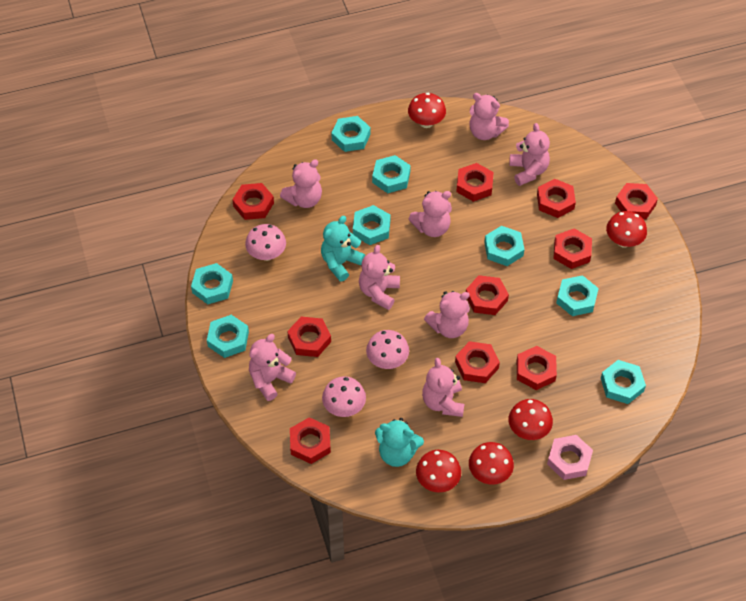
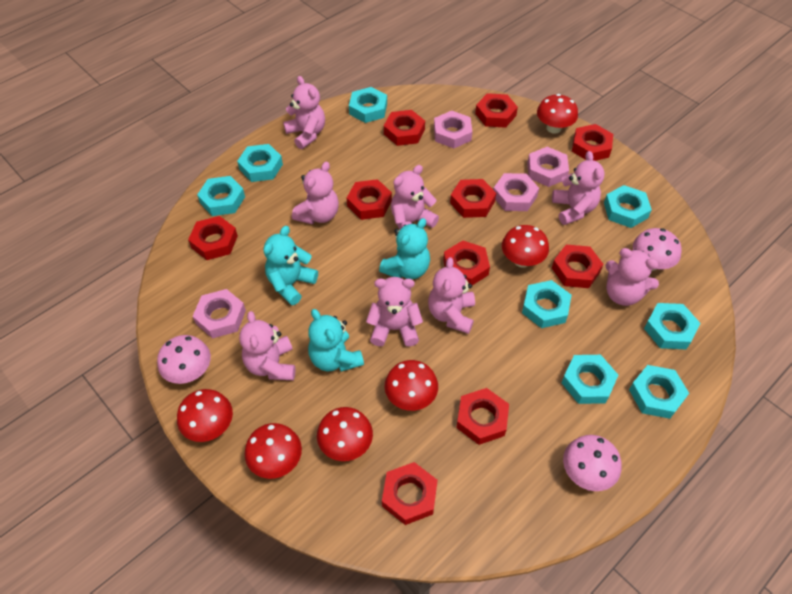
pink nut: 1 -> 4
red mushroom: 5 -> 6
turquoise teddy bear: 2 -> 3

